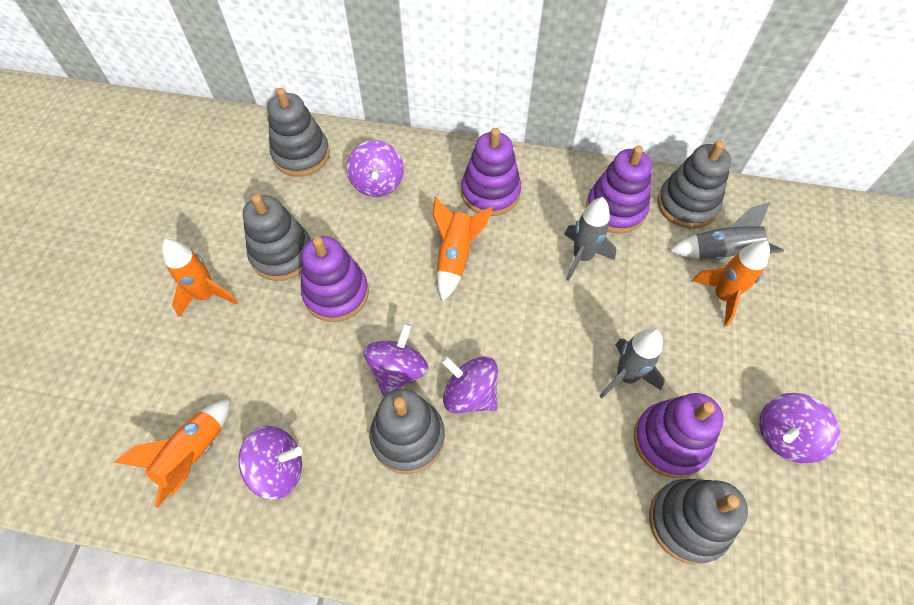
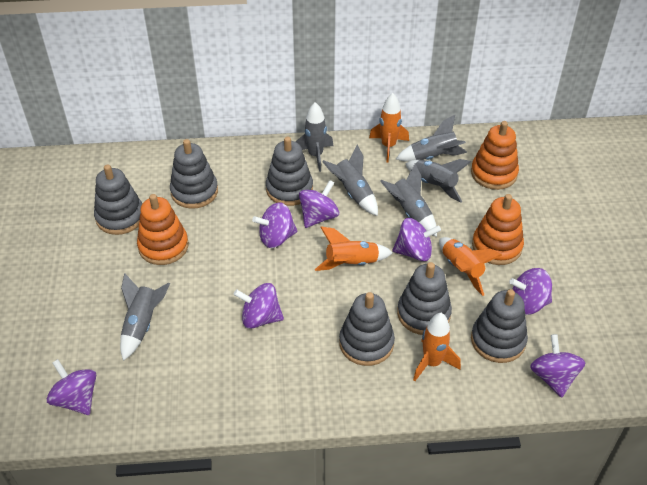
grey rocket: 3 -> 6
grey stacking toy: 5 -> 6
orange stacking toy: 0 -> 3
purple spinning top: 5 -> 7
purple stacking toy: 4 -> 0

